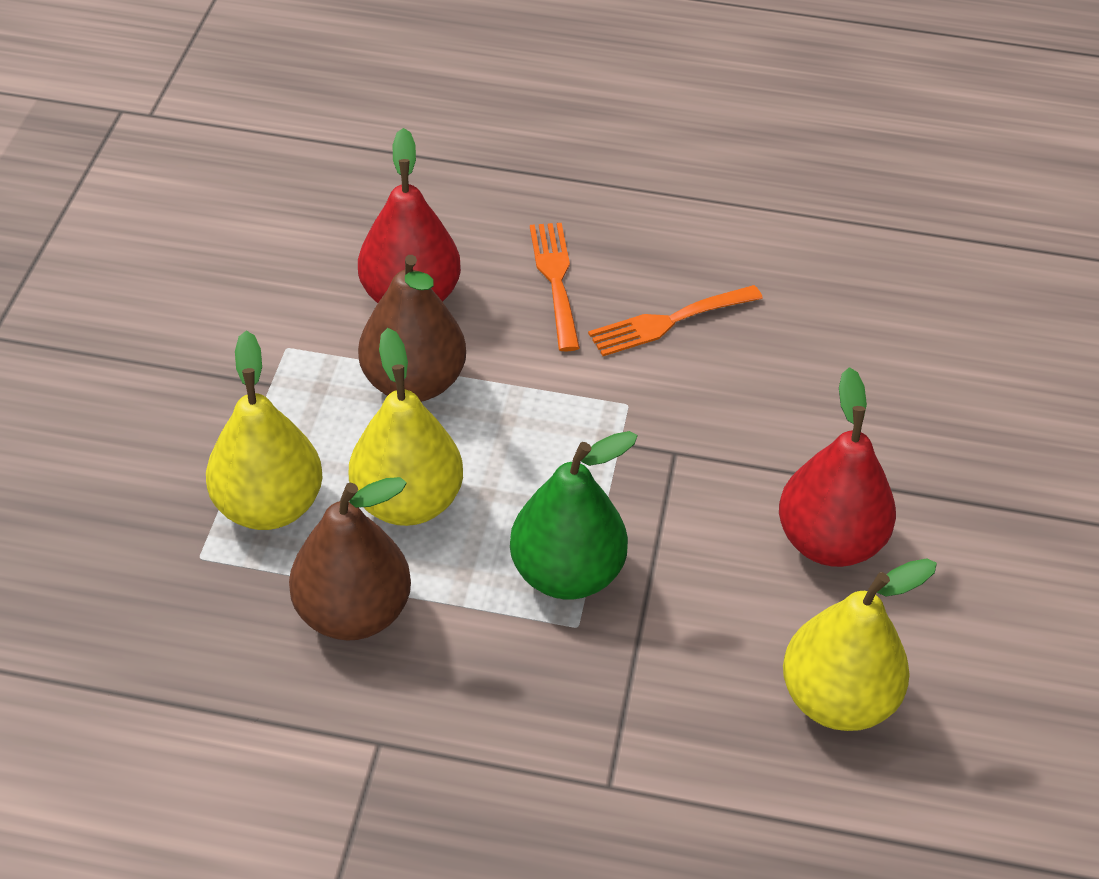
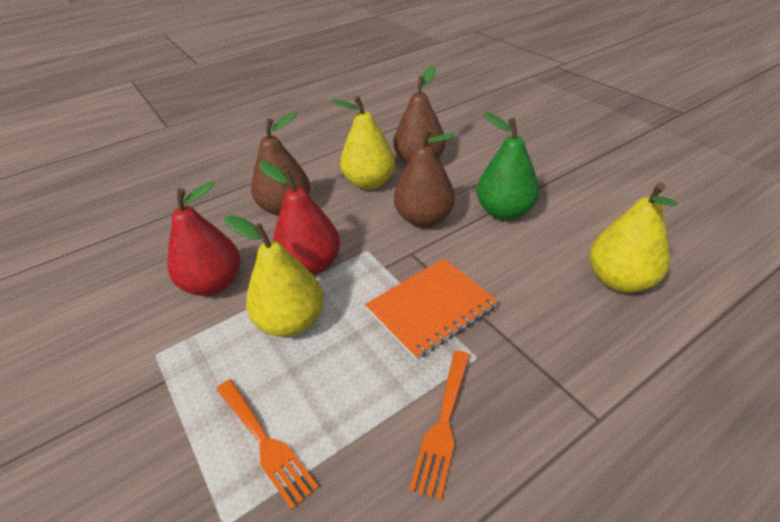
brown pear: 2 -> 3
orange notebook: 0 -> 1

